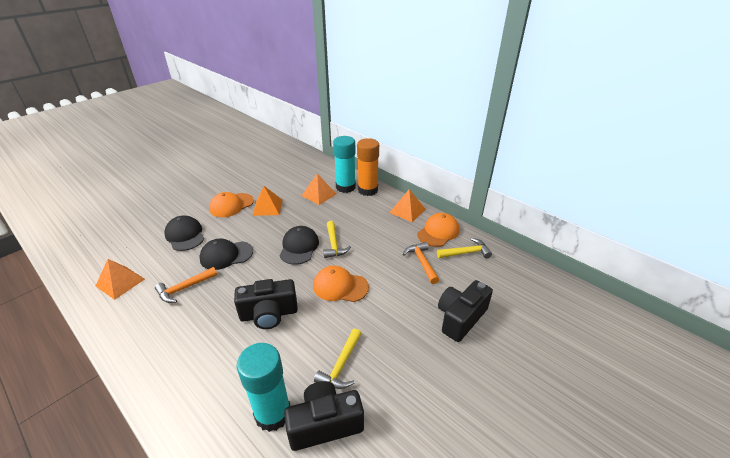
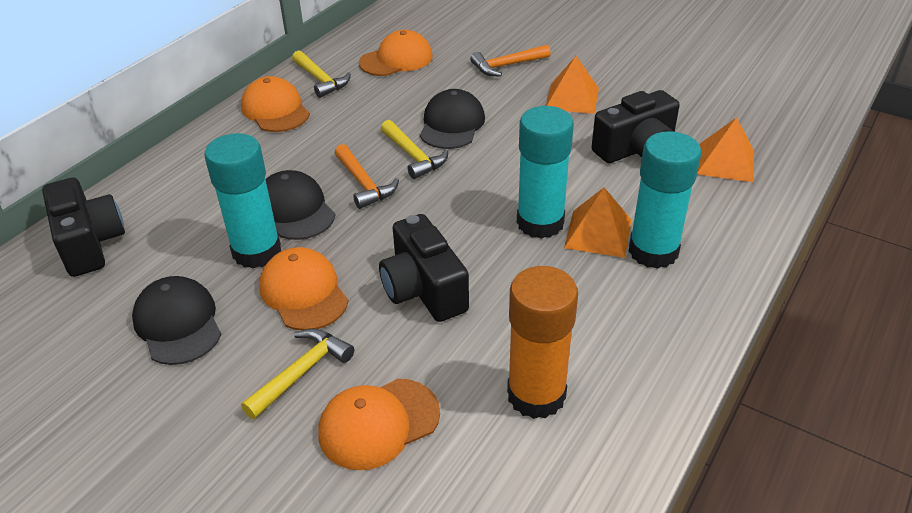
orange cap: 3 -> 4
orange pyramid: 4 -> 3
turquoise glue stick: 2 -> 3

